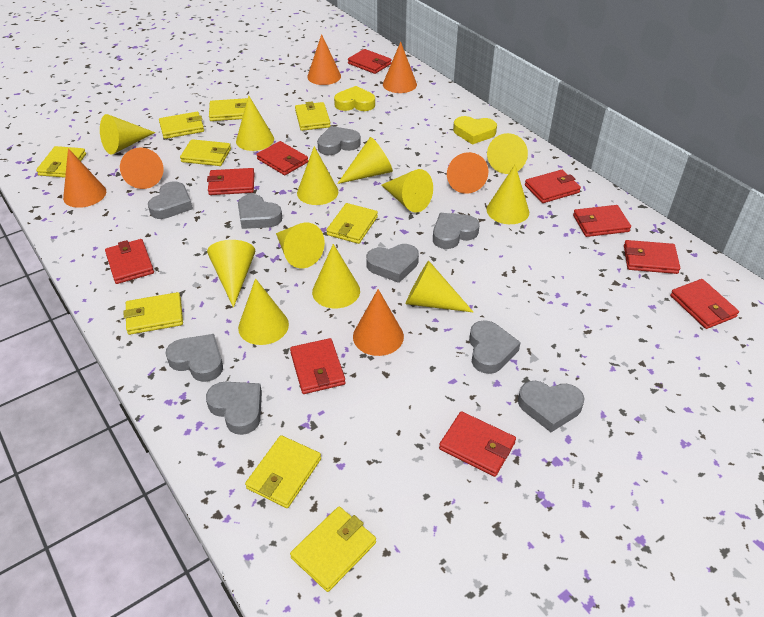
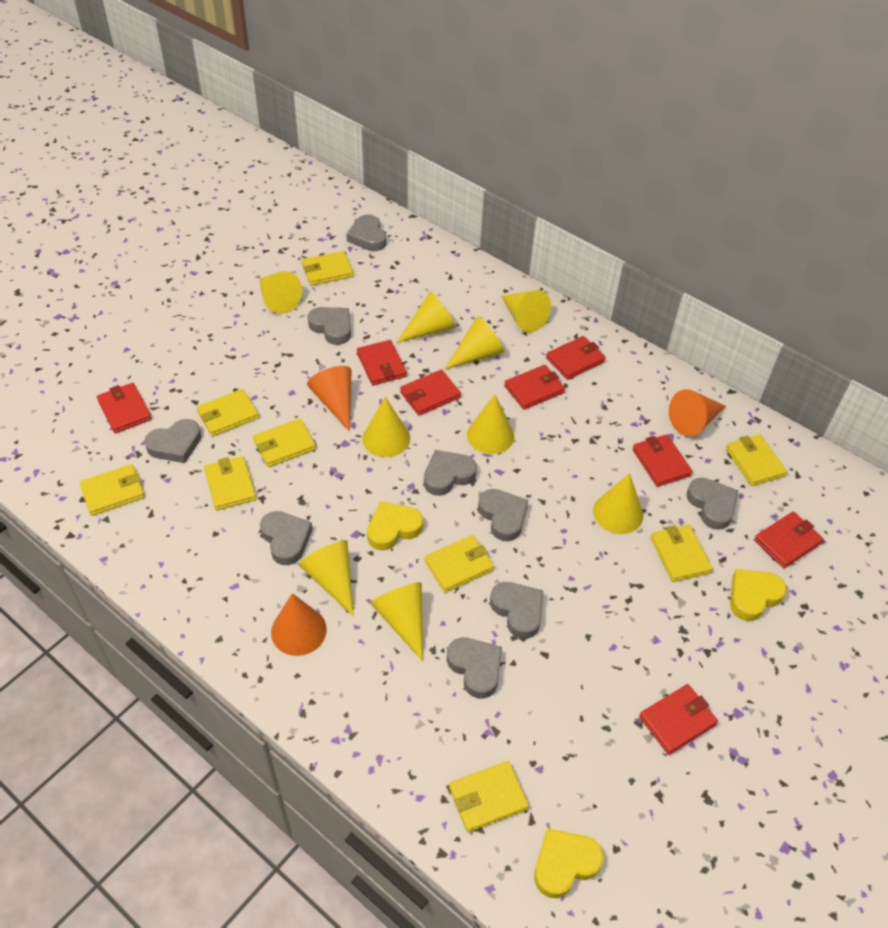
orange cone: 6 -> 3
red wallet: 10 -> 8
yellow cone: 12 -> 9
yellow heart: 2 -> 3

